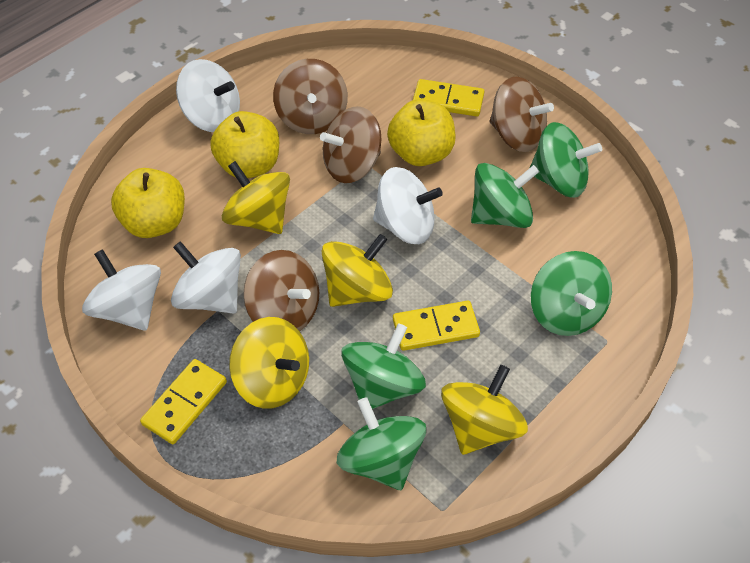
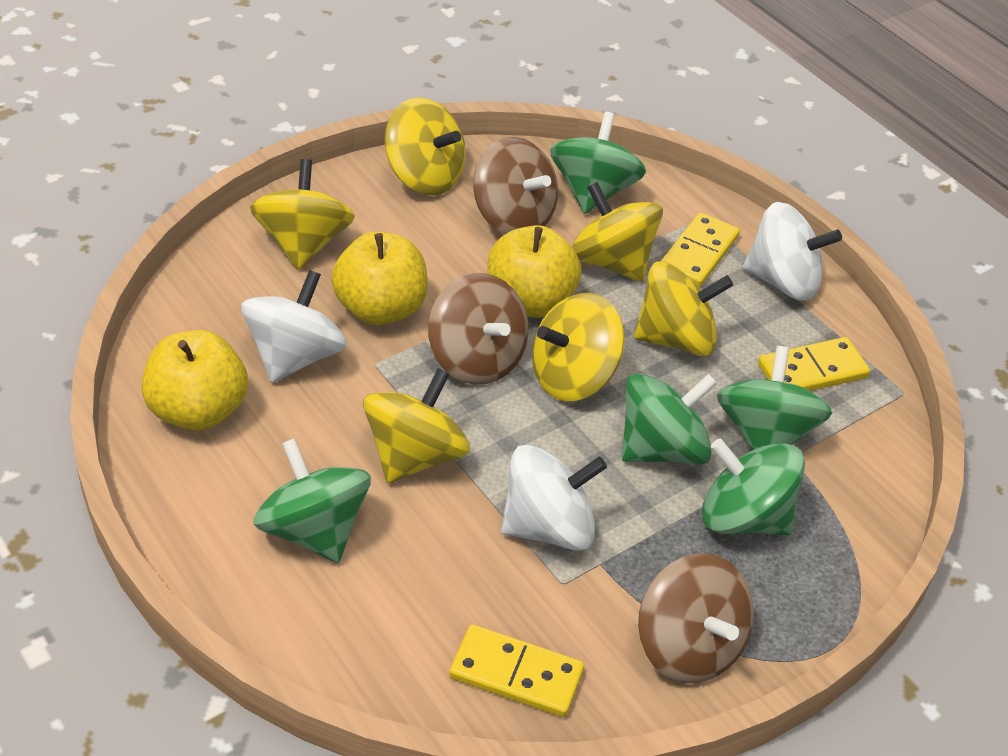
brown spinning top: 4 -> 3
white spinning top: 4 -> 3
yellow spinning top: 4 -> 6

